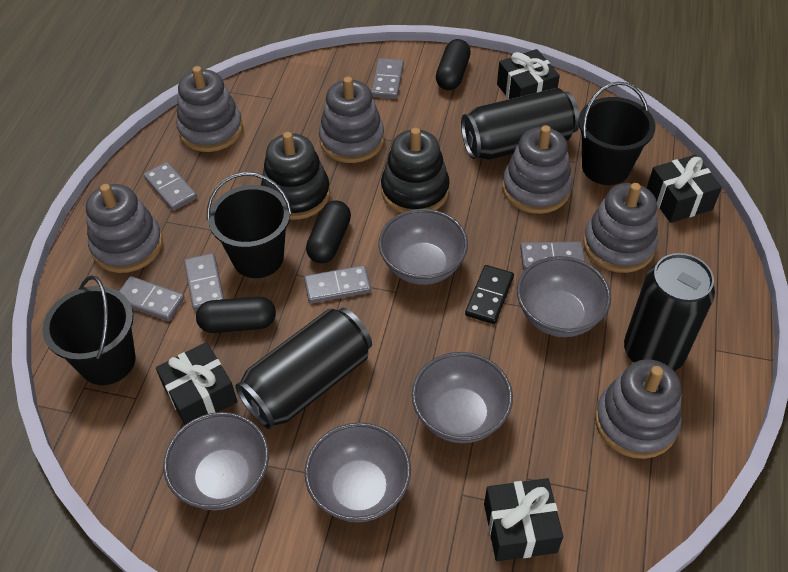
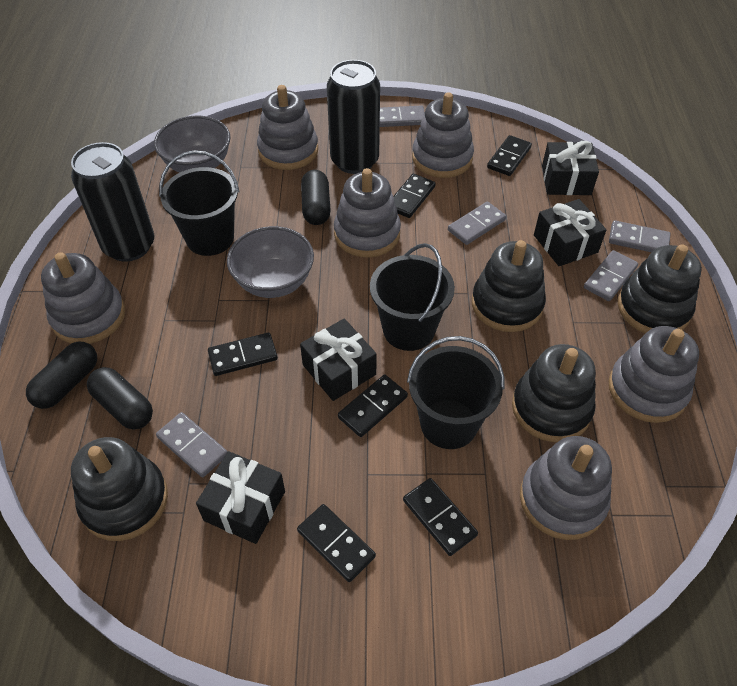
black can: 3 -> 2
black domino: 1 -> 6
black stacking toy: 2 -> 4
grey bowl: 5 -> 2
grey domino: 6 -> 5

